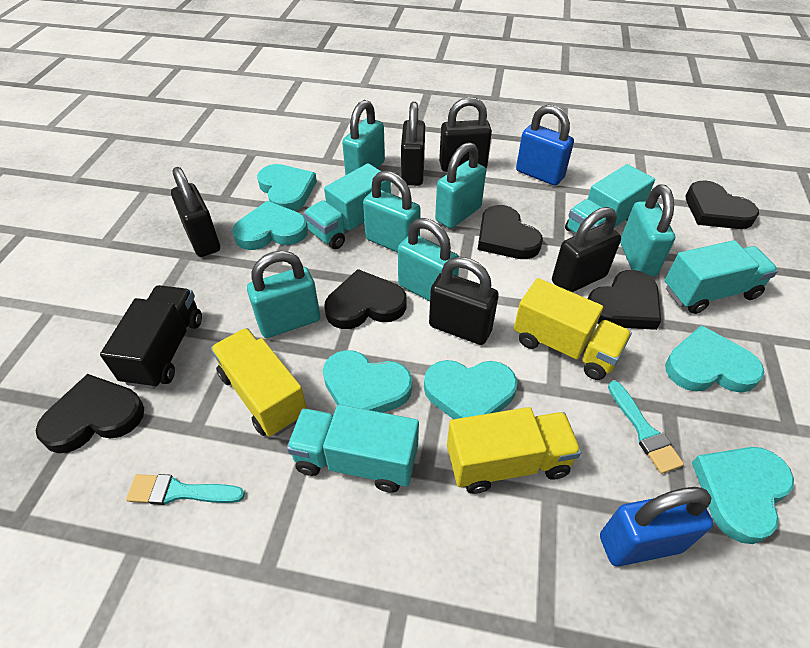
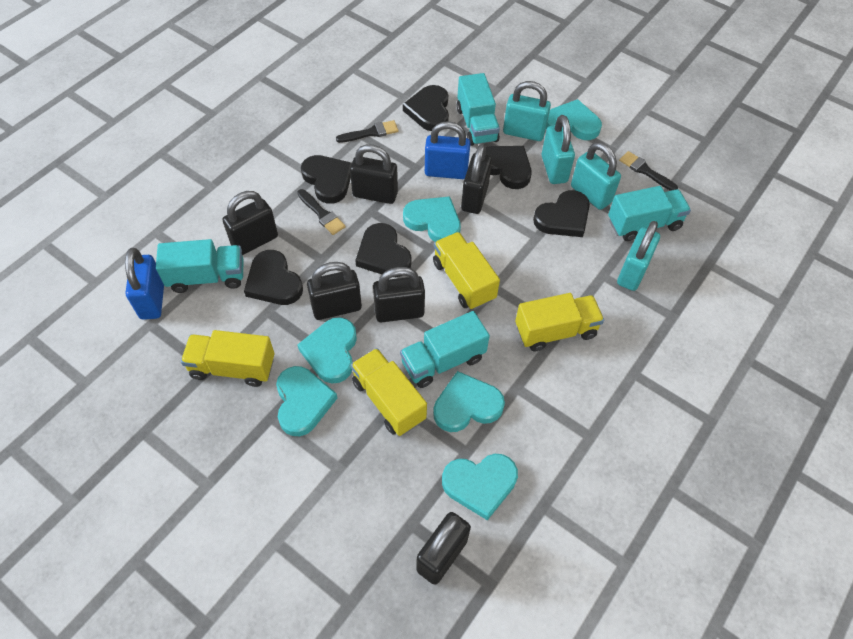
black brush: 0 -> 3
black heart: 5 -> 6
black padlock: 5 -> 6
black truck: 1 -> 0
turquoise brush: 2 -> 0
turquoise padlock: 6 -> 4
yellow truck: 3 -> 4

